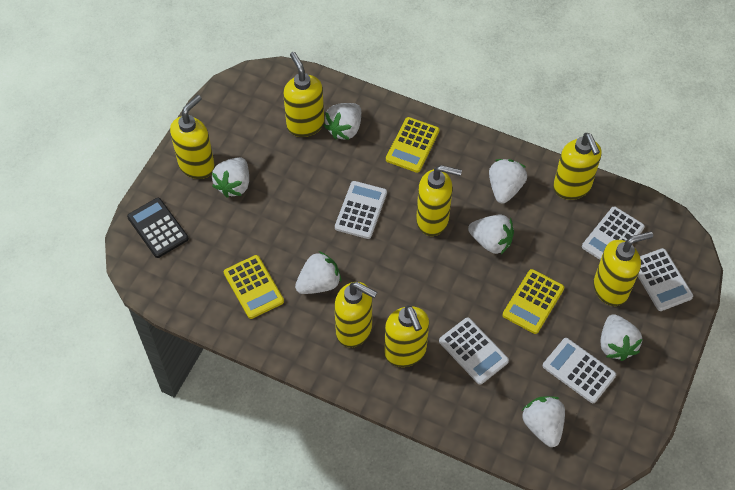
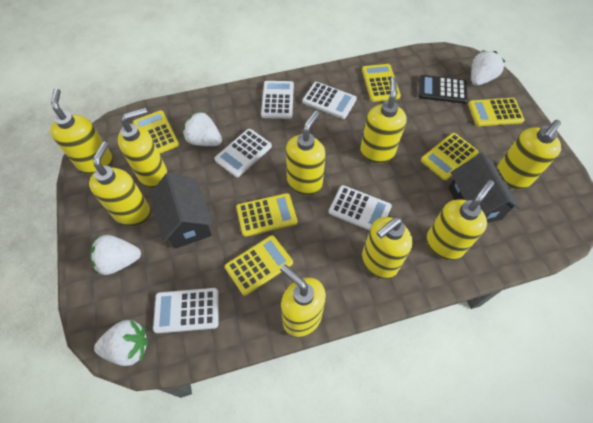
black house: 0 -> 2
white strawberry: 7 -> 4
yellow calculator: 3 -> 6
yellow soap dispenser: 7 -> 9

